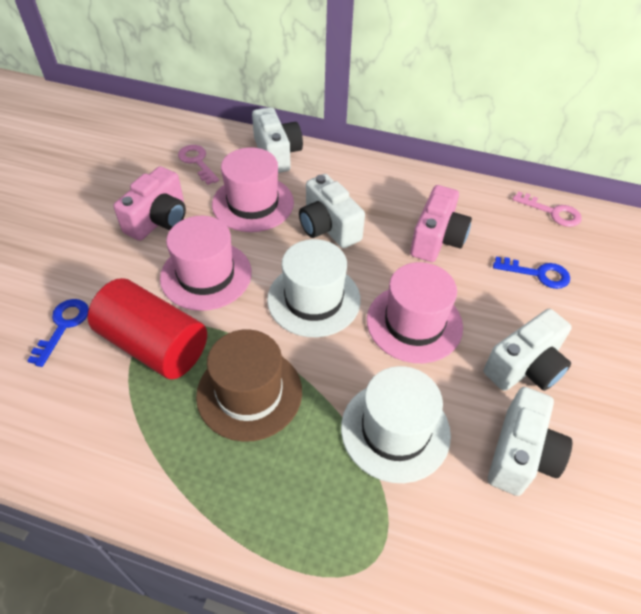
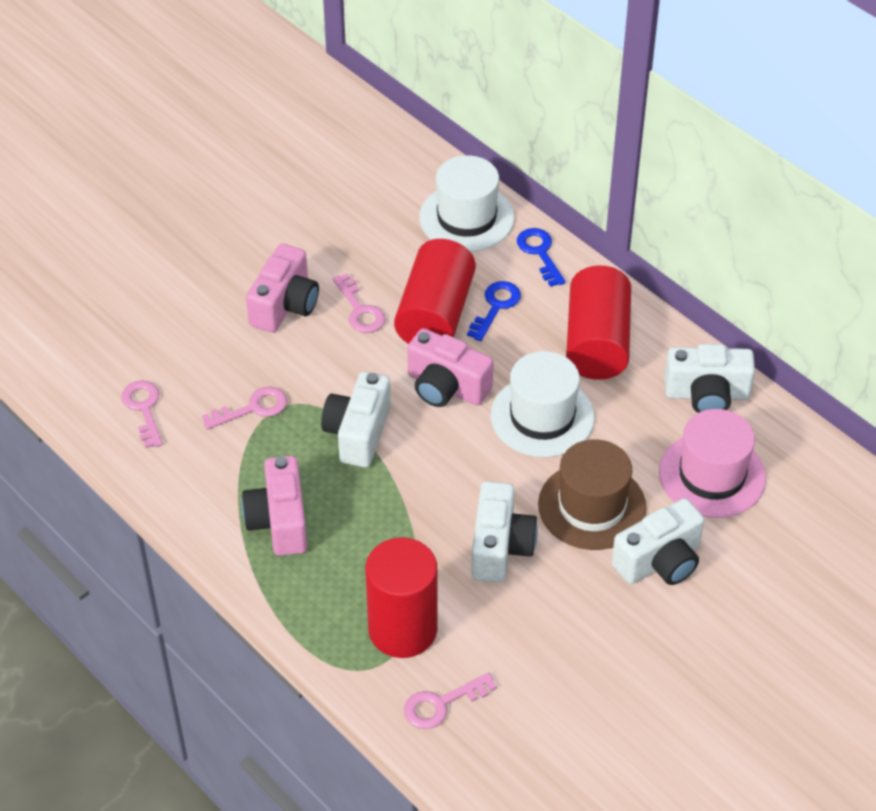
pink camera: 2 -> 3
pink hat: 3 -> 1
pink key: 2 -> 4
red cylinder: 1 -> 3

